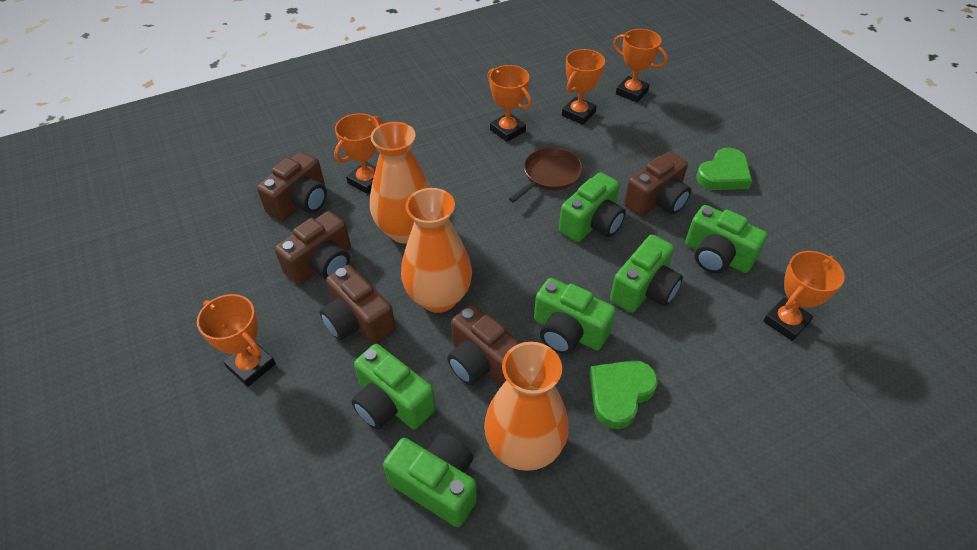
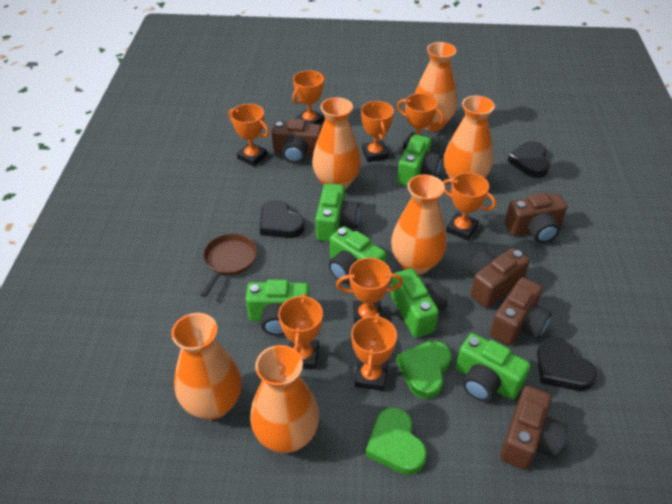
black heart: 0 -> 3
orange trophy: 6 -> 8
orange vase: 3 -> 6

